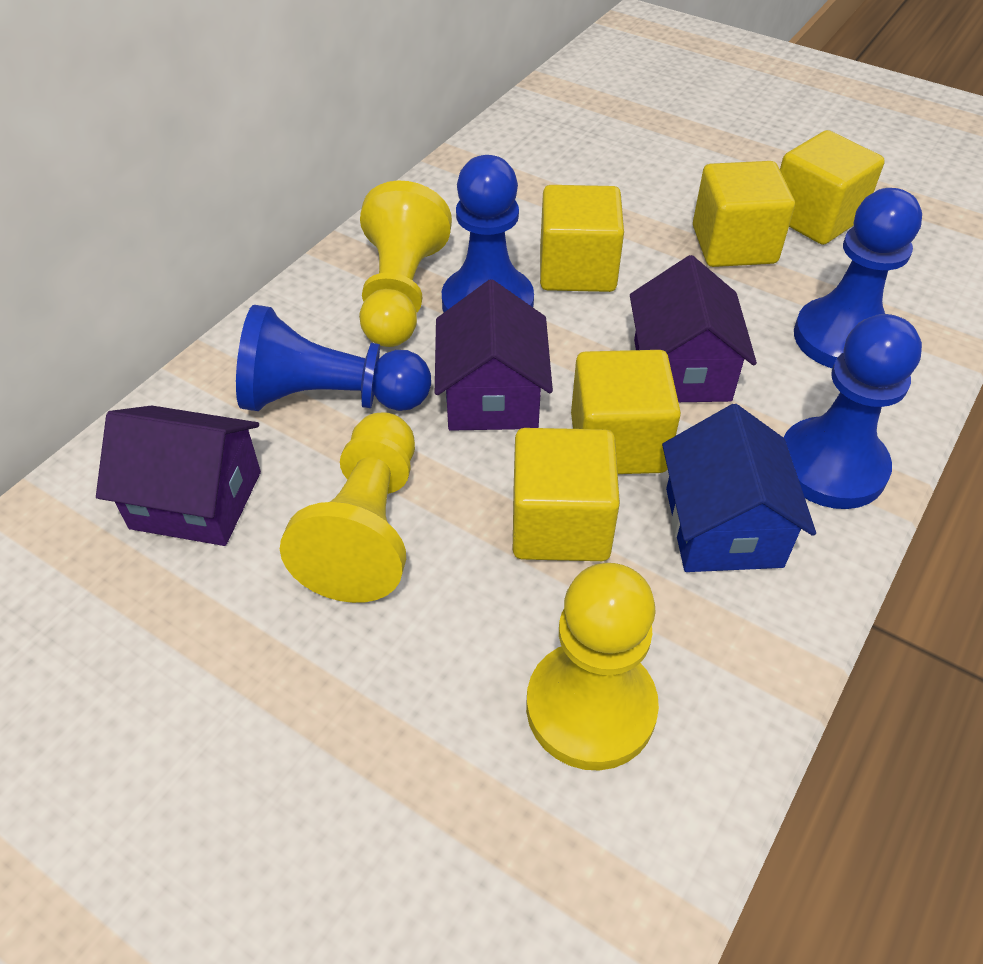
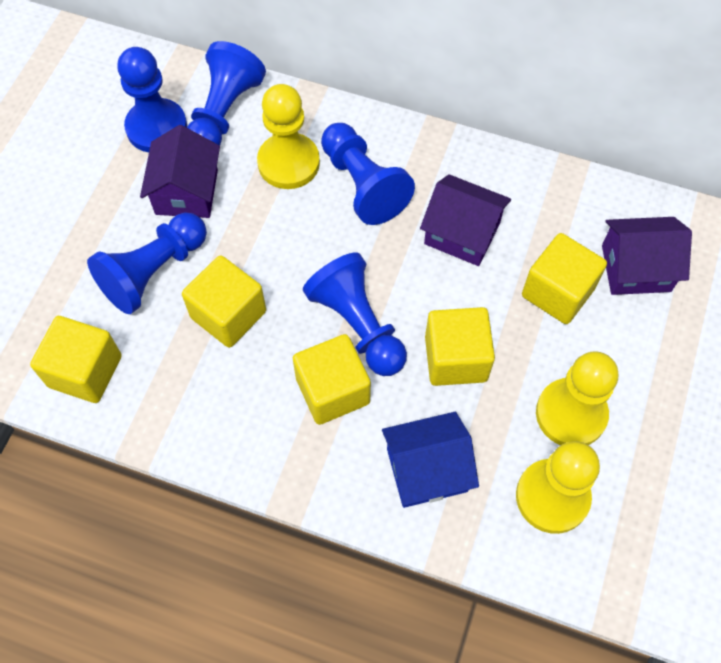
blue pawn: 4 -> 5

